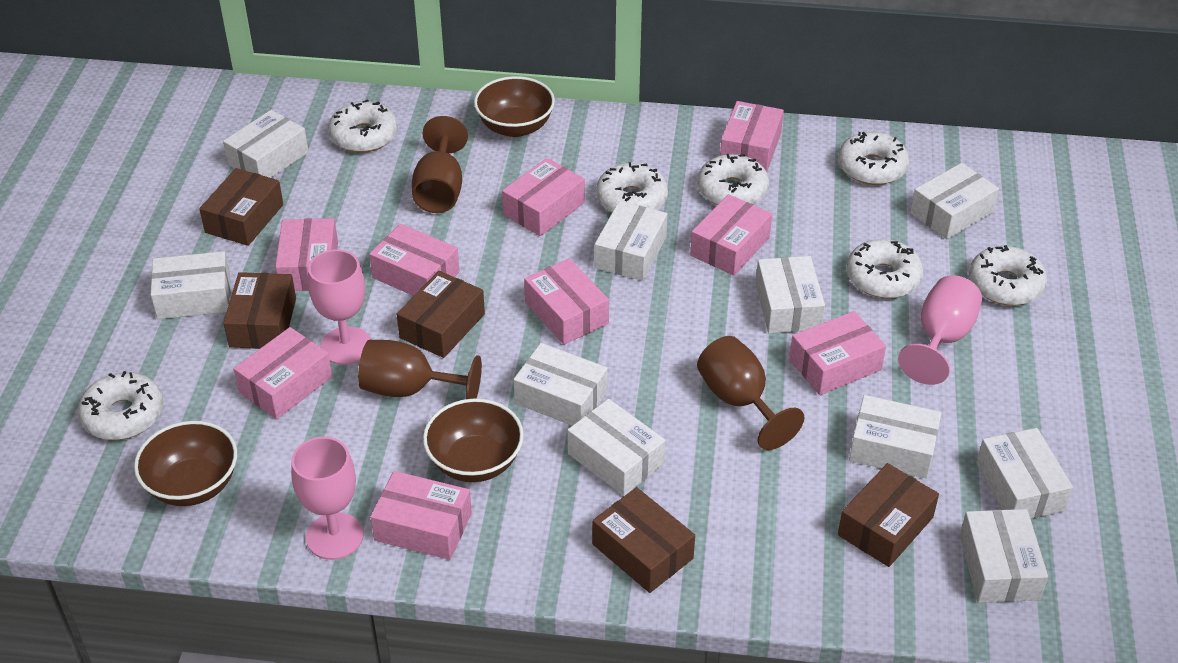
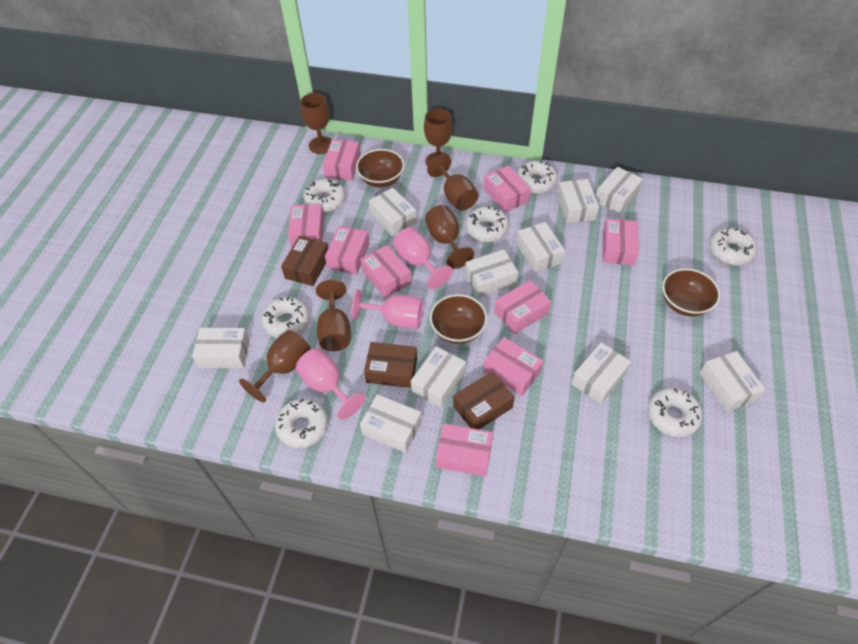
brown box: 5 -> 3
brown goblet: 3 -> 6

